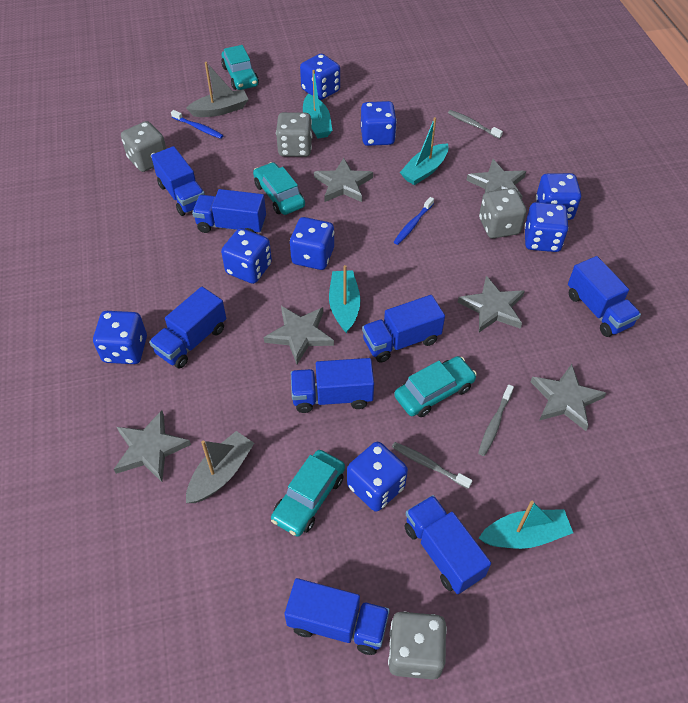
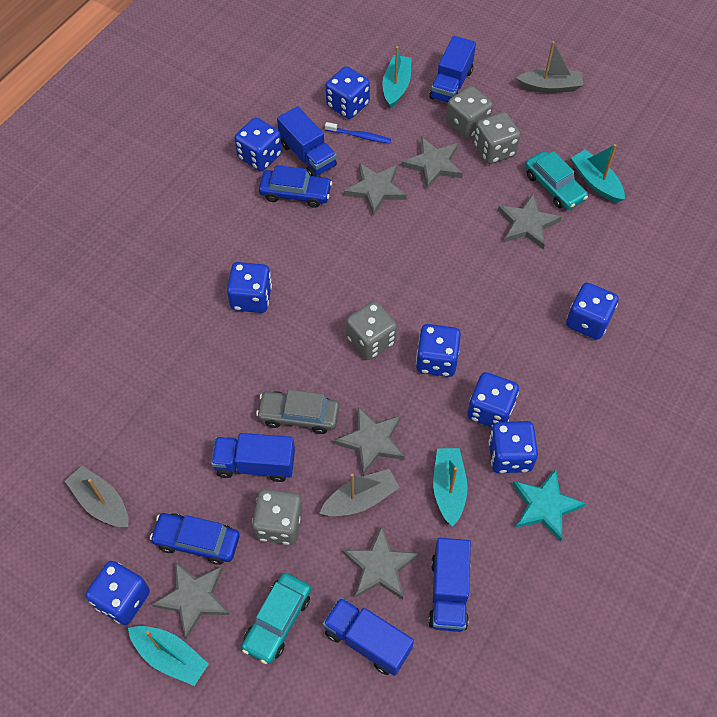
blue car: 0 -> 2
blue toothbrush: 2 -> 1
blue truck: 8 -> 5
grey boat: 2 -> 3
grey car: 0 -> 1
grey toothbrush: 3 -> 0
turquoise car: 4 -> 2
turquoise star: 0 -> 1

